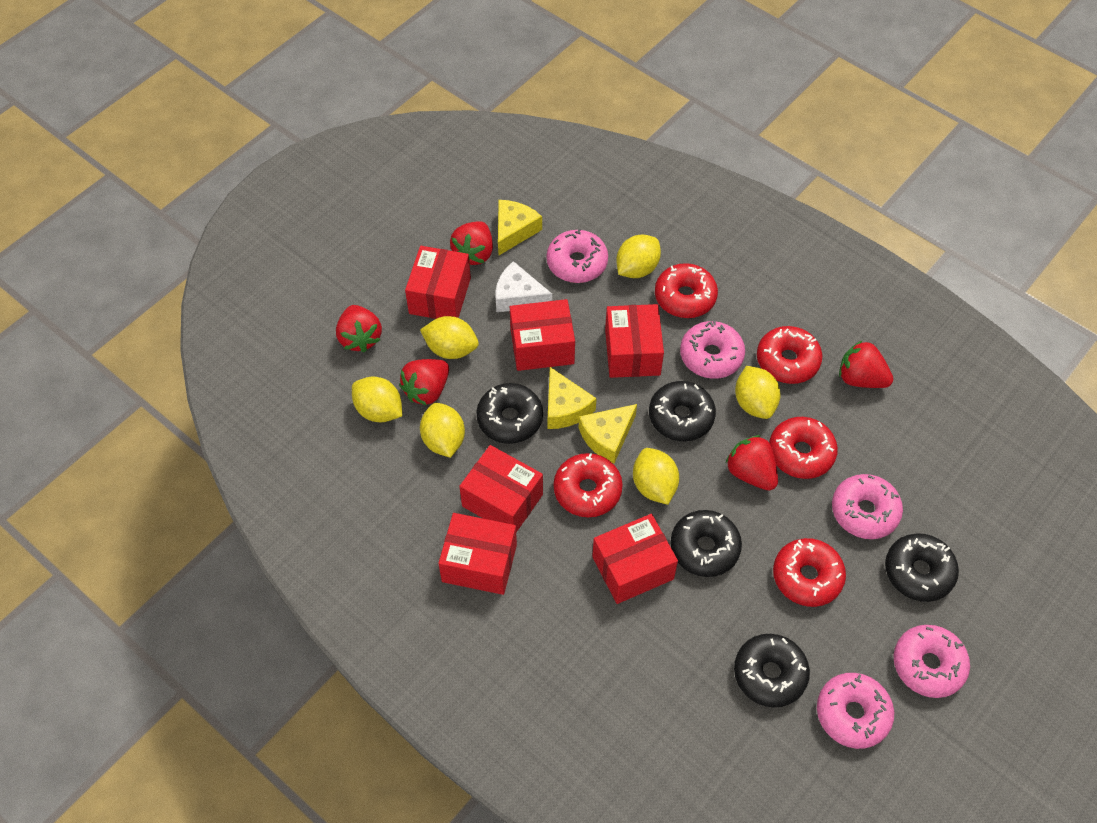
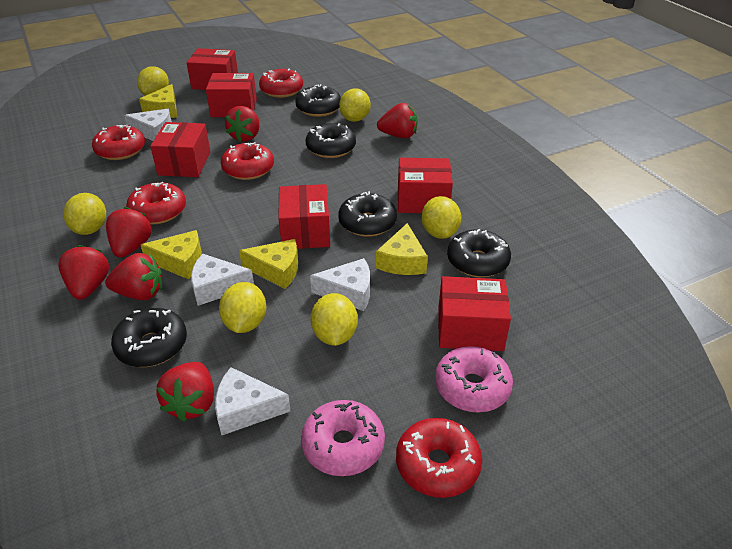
pink donut: 5 -> 2
red strawberry: 5 -> 6
white cheese: 1 -> 4
yellow cheese: 3 -> 4

